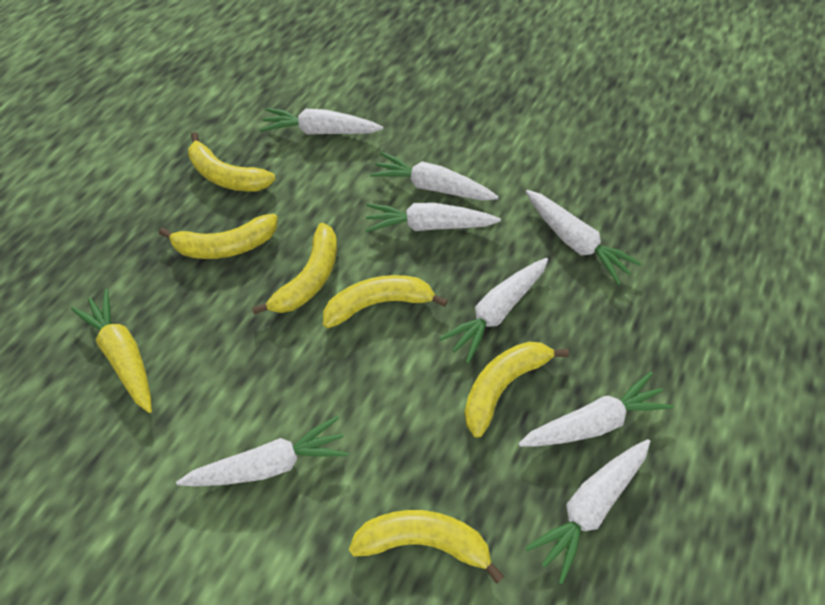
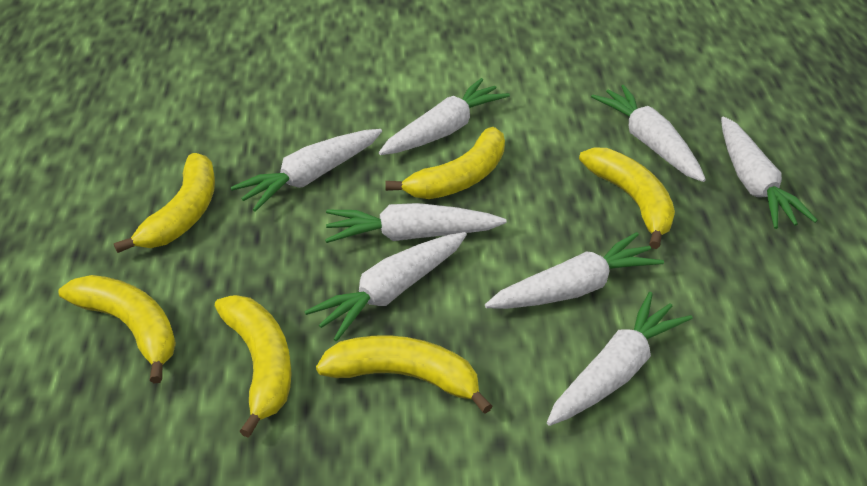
yellow carrot: 1 -> 0

